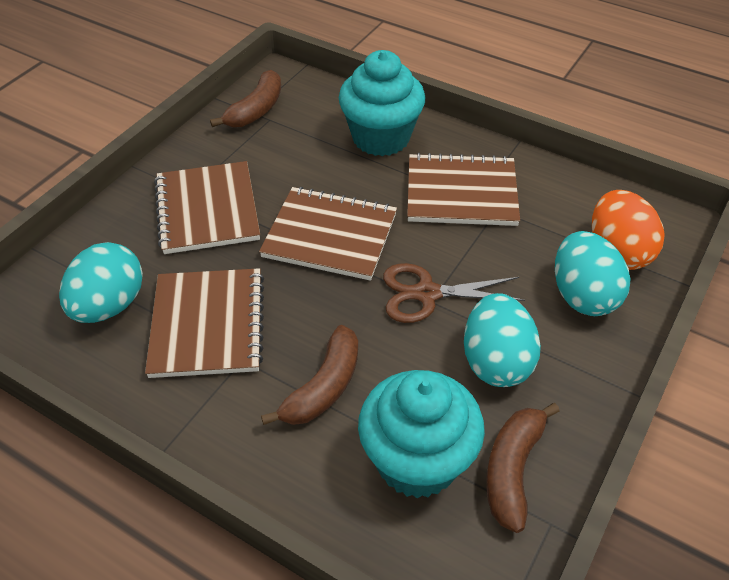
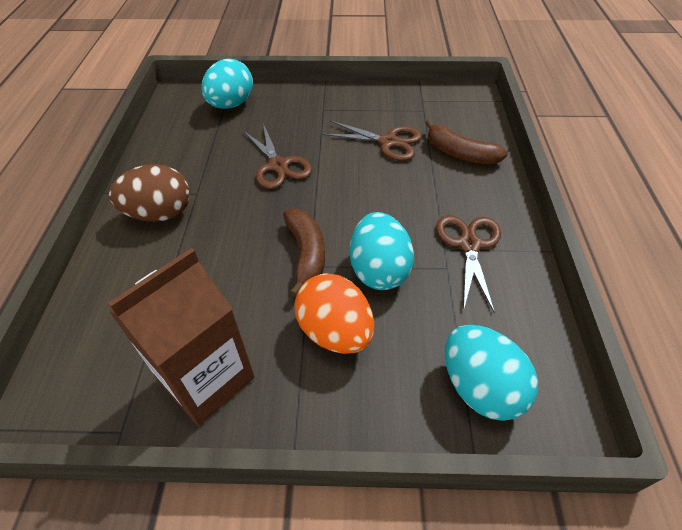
brown banana: 3 -> 2
brown carton: 0 -> 1
brown egg: 0 -> 1
brown notebook: 4 -> 0
brown scissors: 1 -> 3
turquoise cupcake: 2 -> 0

